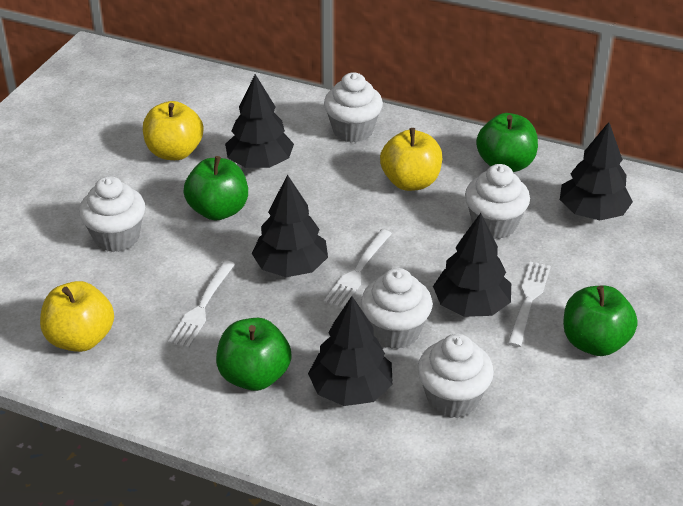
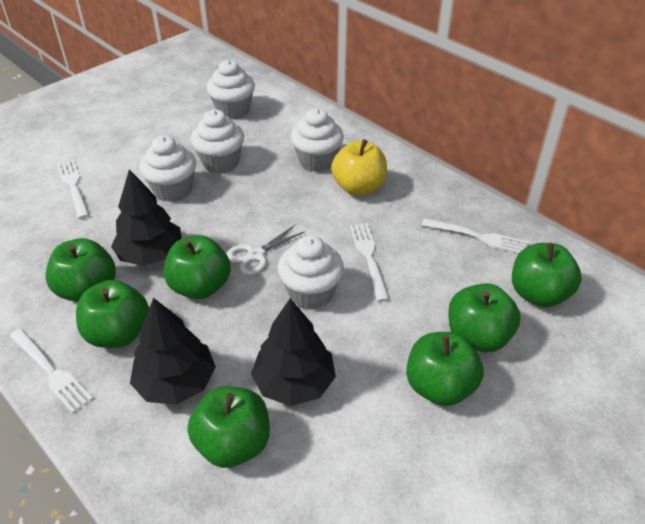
black tree: 5 -> 3
green apple: 4 -> 7
white fork: 3 -> 4
white scissors: 0 -> 1
yellow apple: 3 -> 1

